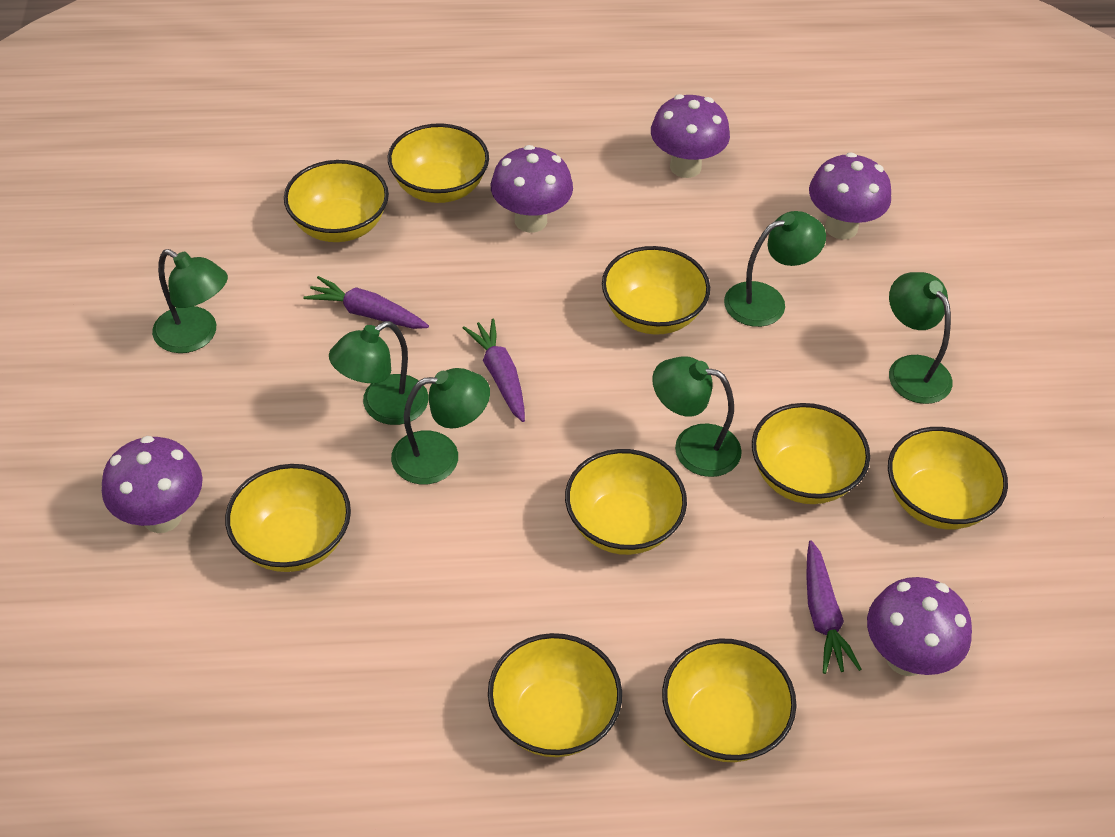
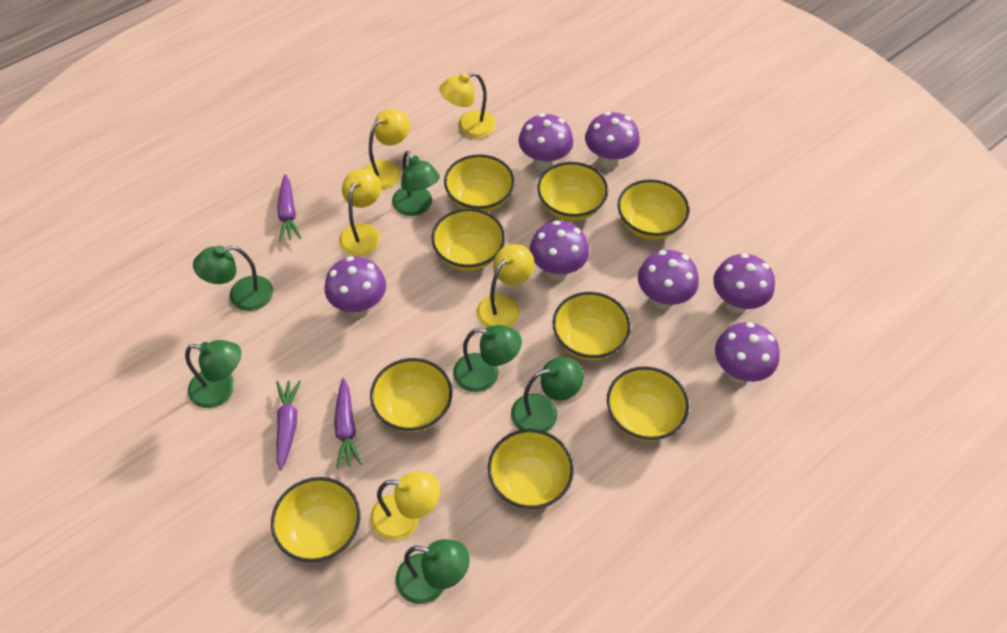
purple mushroom: 5 -> 7
yellow lamp: 0 -> 5

